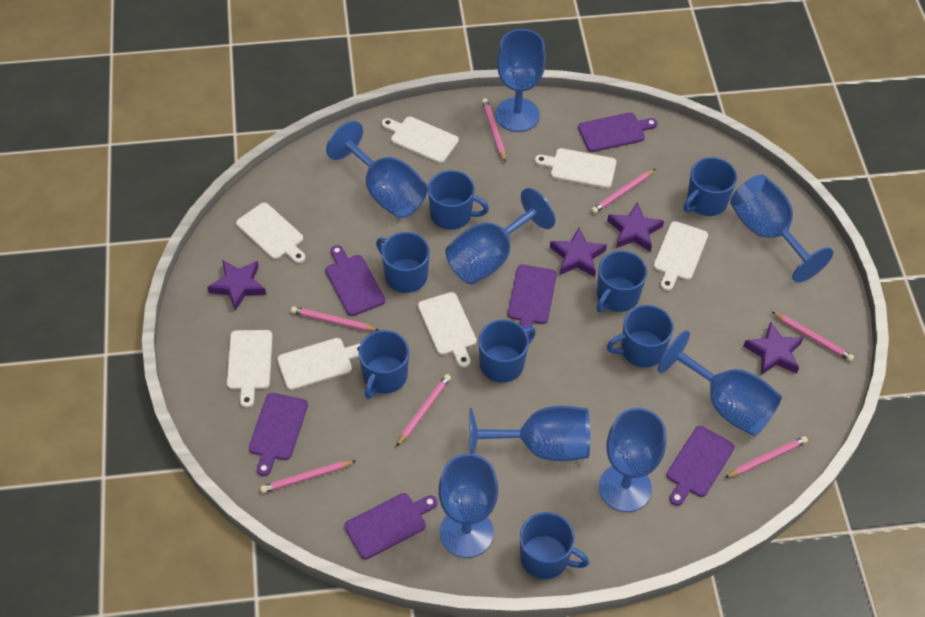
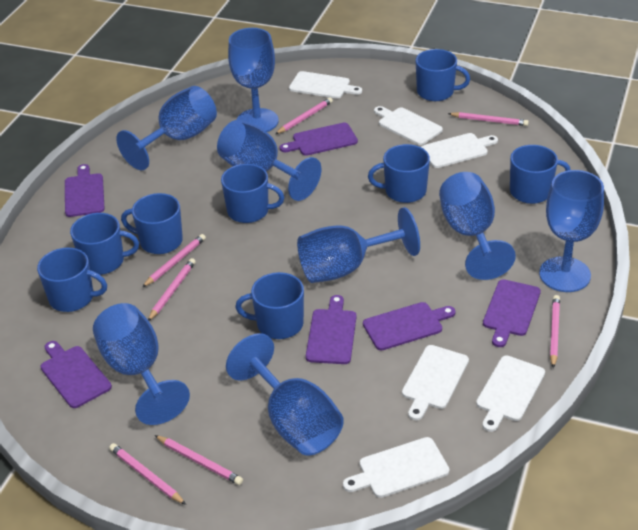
purple star: 4 -> 0
white cutting board: 7 -> 6

